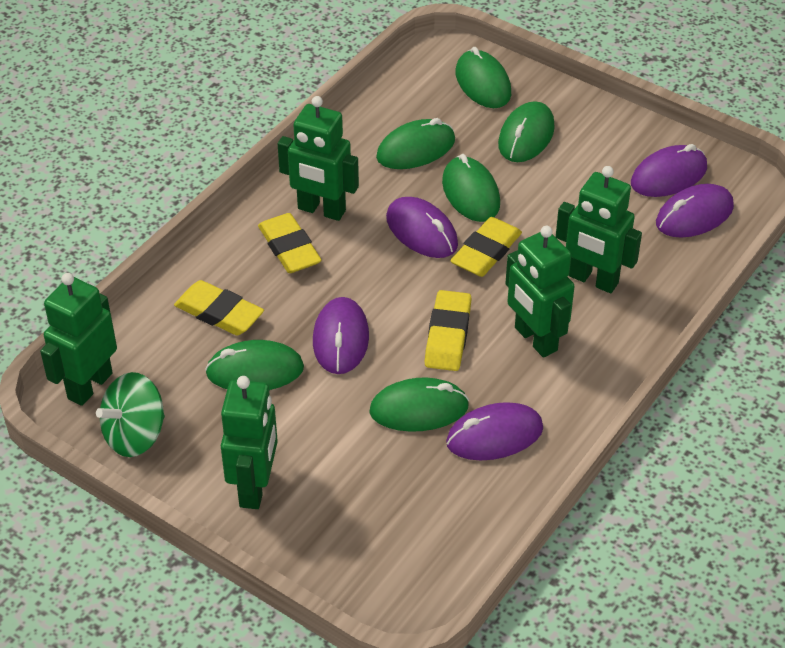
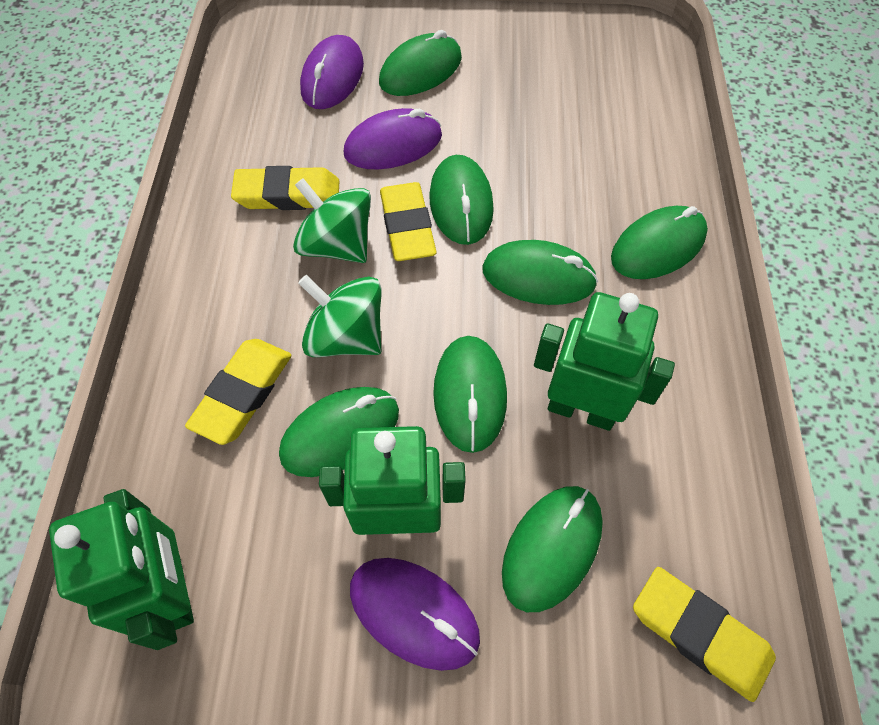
green mouse: 6 -> 7
green robot: 5 -> 3
green spinning top: 1 -> 2
purple mouse: 5 -> 3

